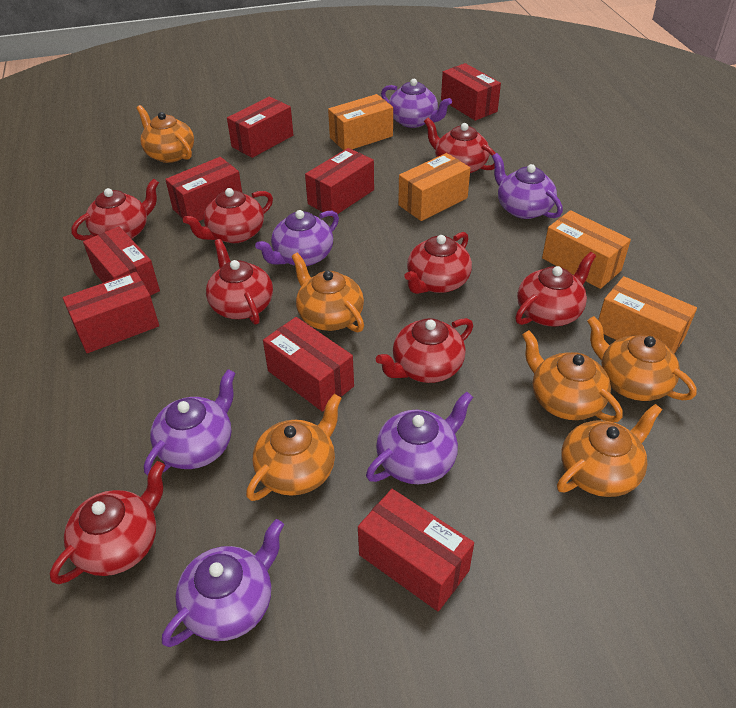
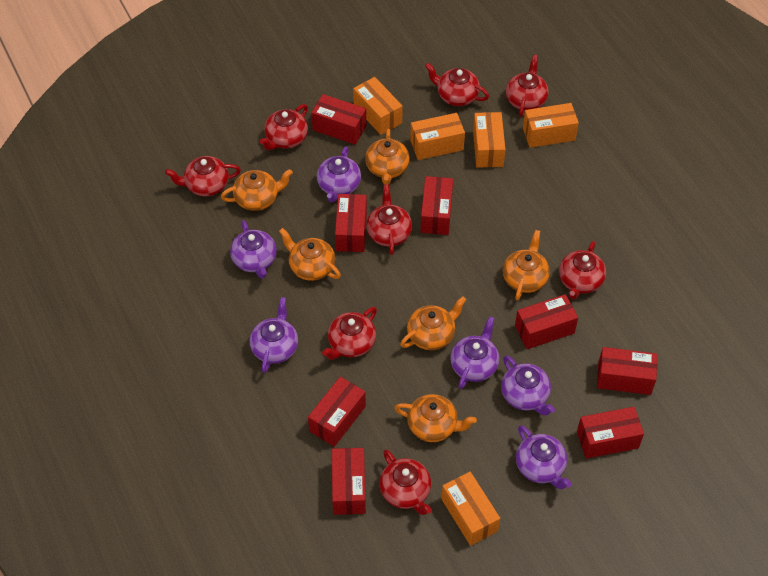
orange box: 4 -> 5

